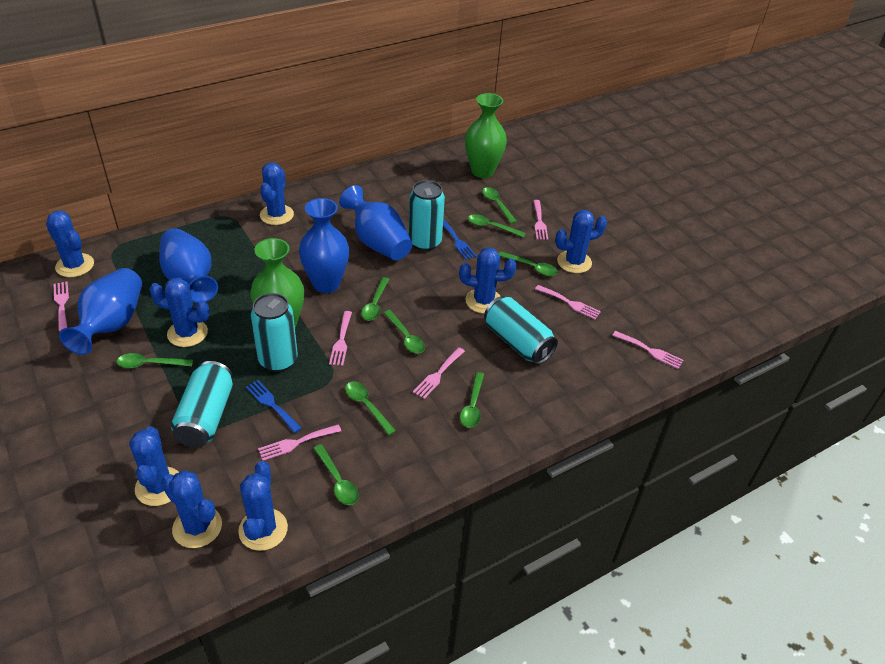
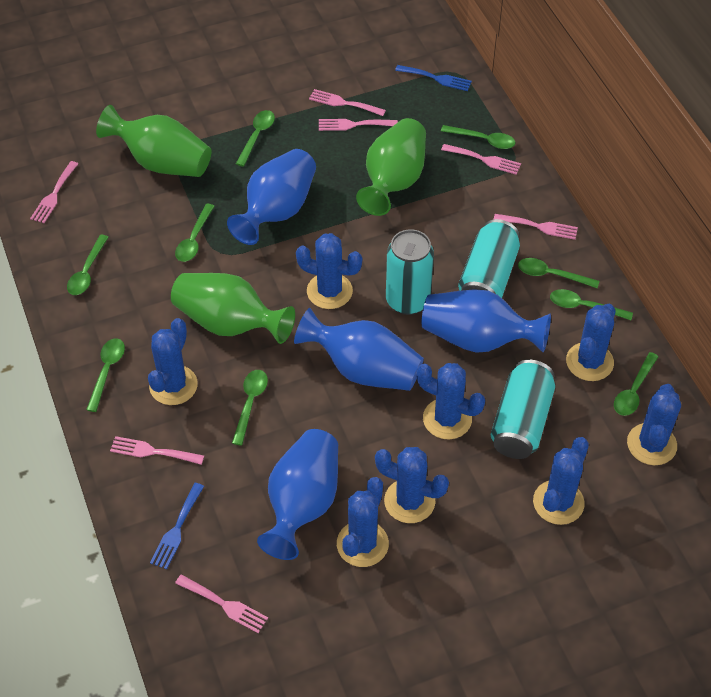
green vase: 2 -> 3
turquoise can: 4 -> 3

